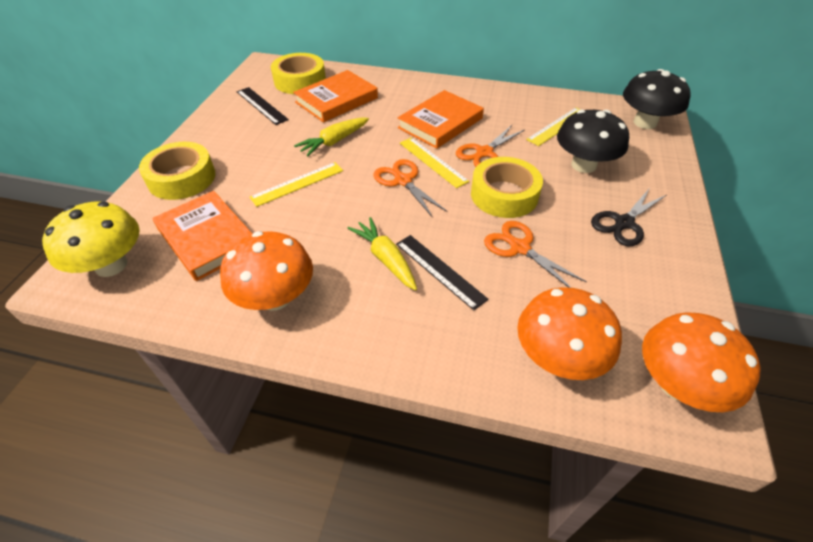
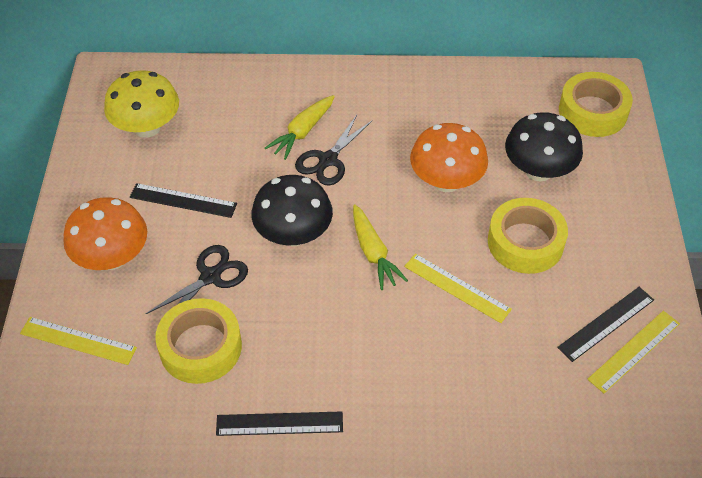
black ruler: 2 -> 3
black scissors: 1 -> 2
orange book: 3 -> 0
orange mushroom: 3 -> 2
orange scissors: 3 -> 0

